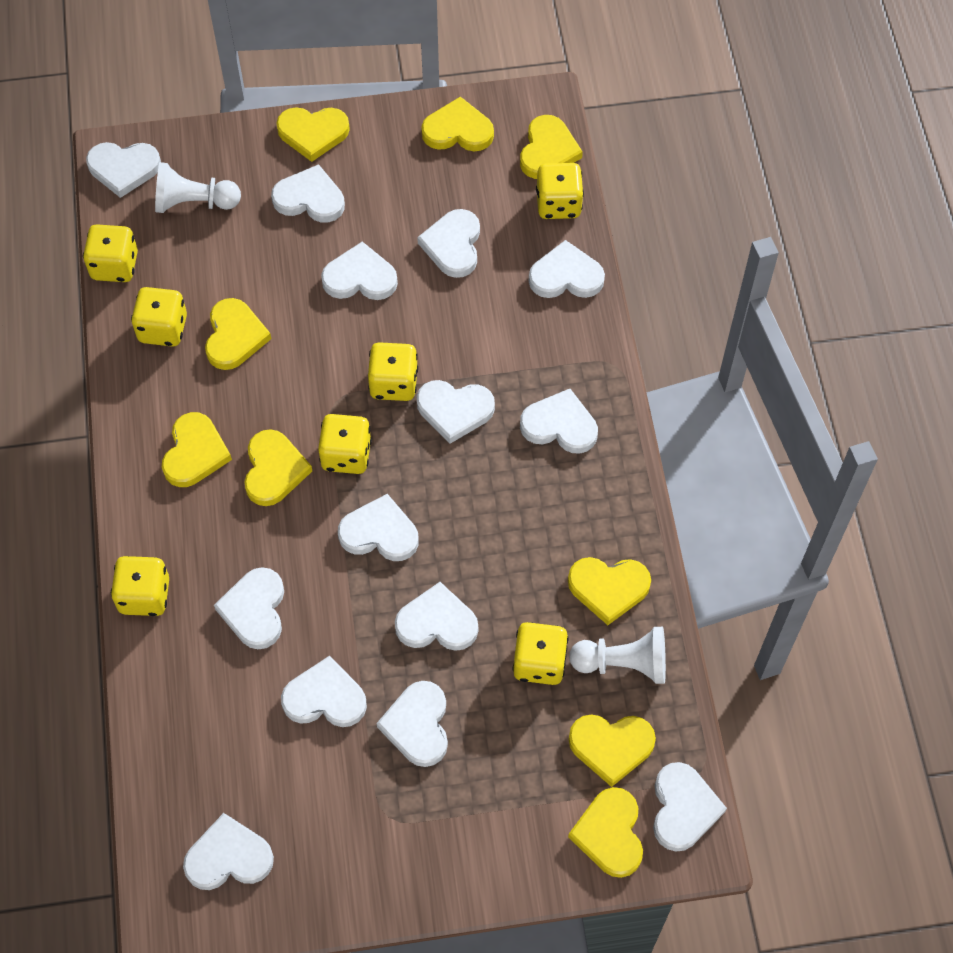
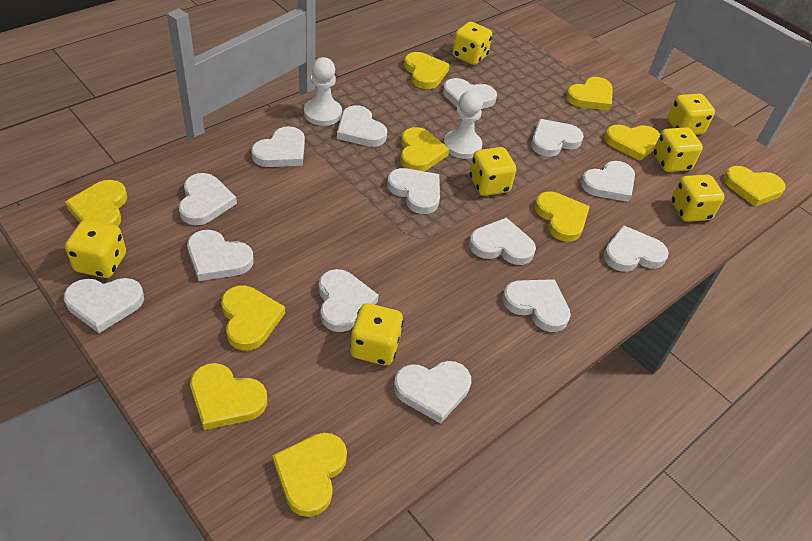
yellow heart: 9 -> 10

